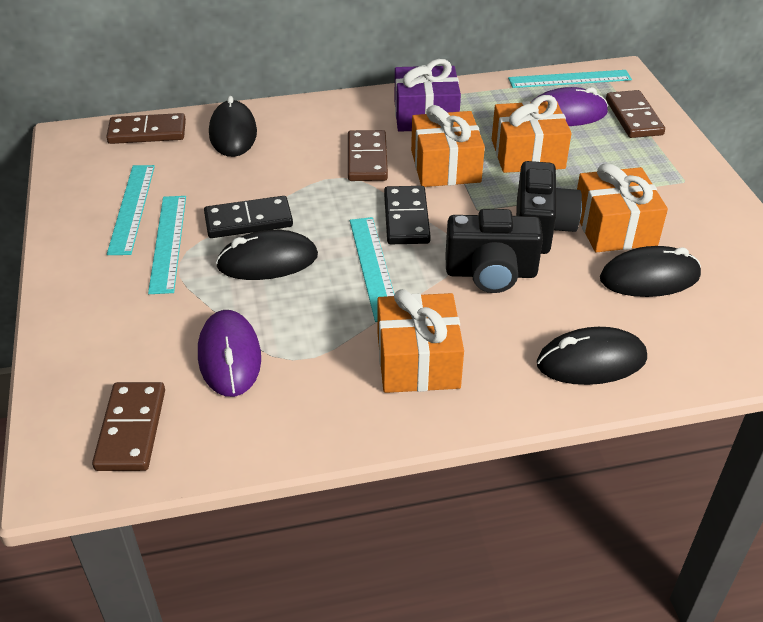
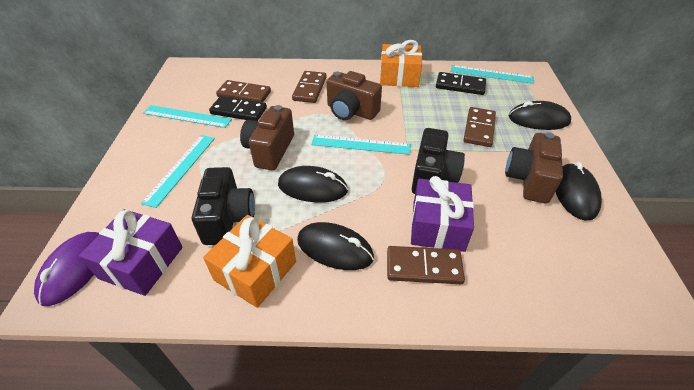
brown camera: 0 -> 3
orange gift: 4 -> 2
purple gift: 1 -> 2
purple mouse: 2 -> 1

